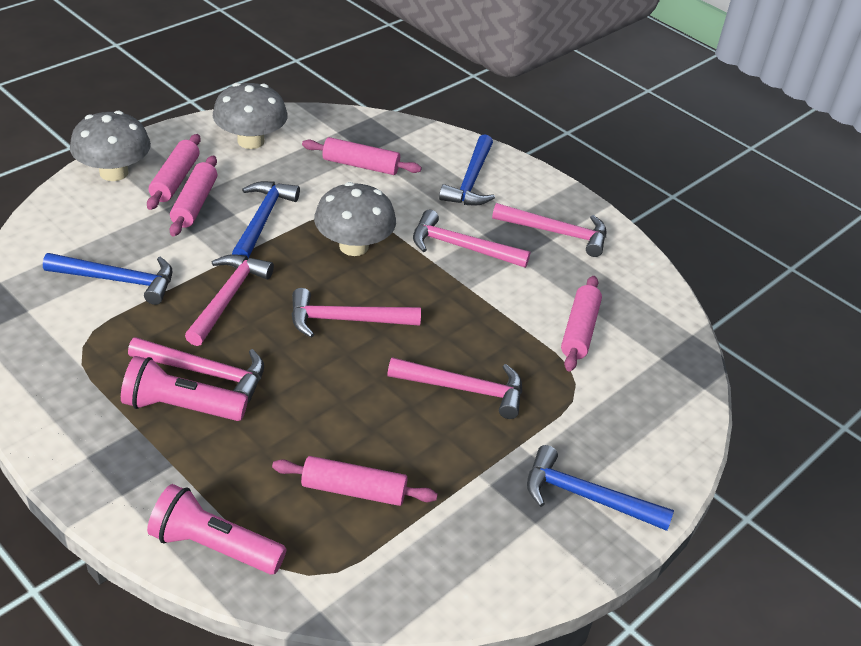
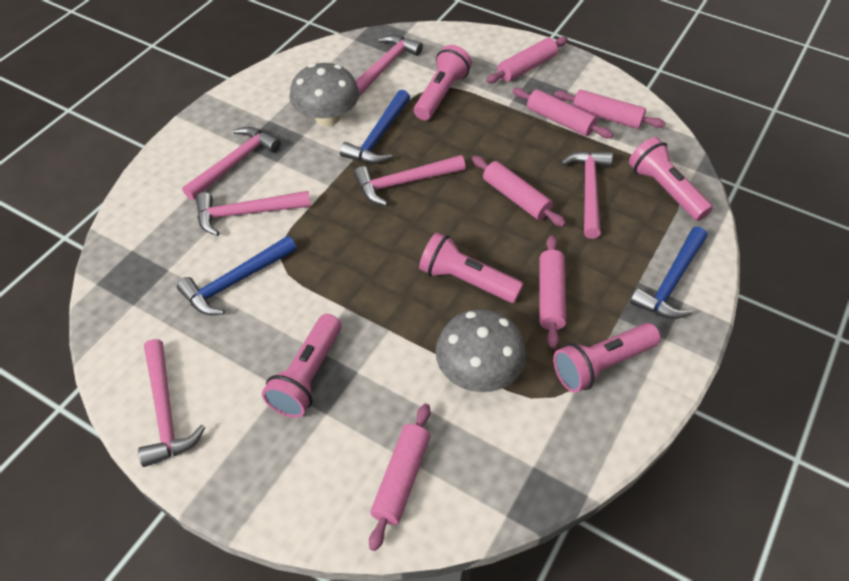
blue hammer: 4 -> 3
grey mushroom: 3 -> 2
pink flashlight: 2 -> 5
pink rolling pin: 5 -> 6

